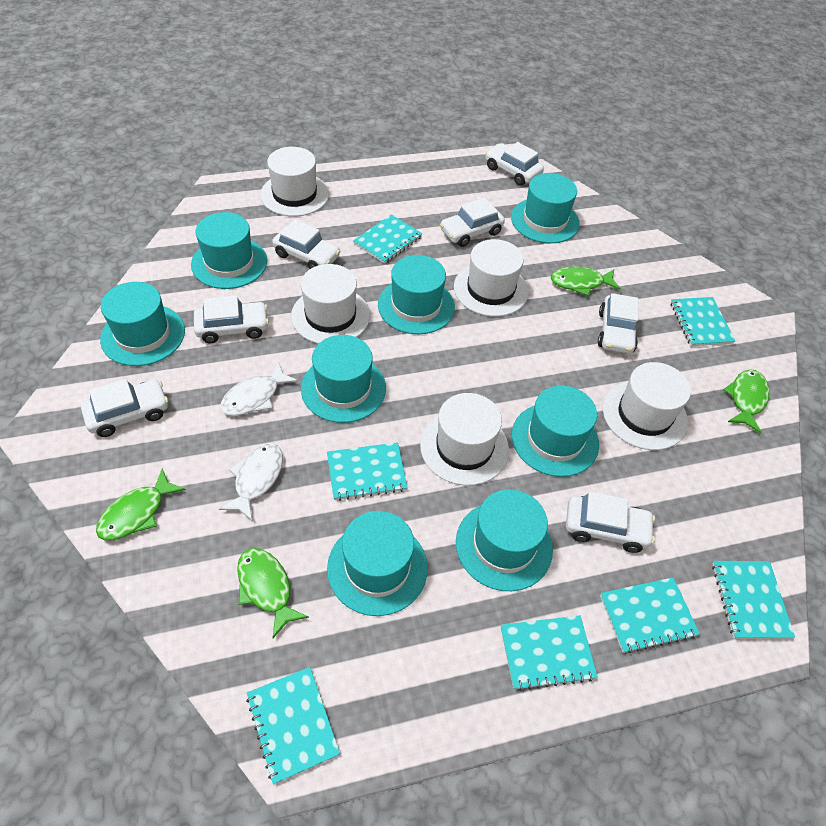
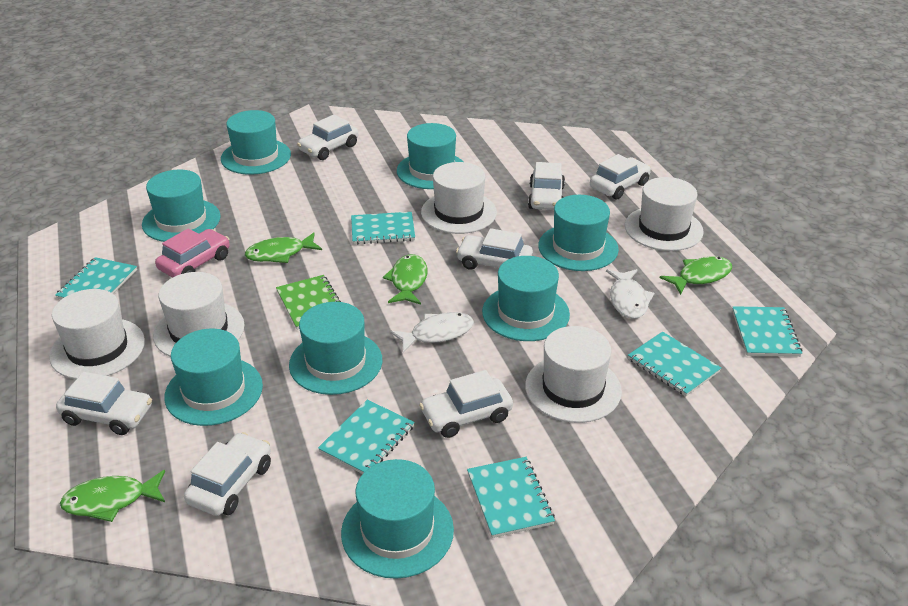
green notebook: 0 -> 1
pink car: 0 -> 1
turquoise notebook: 7 -> 6

